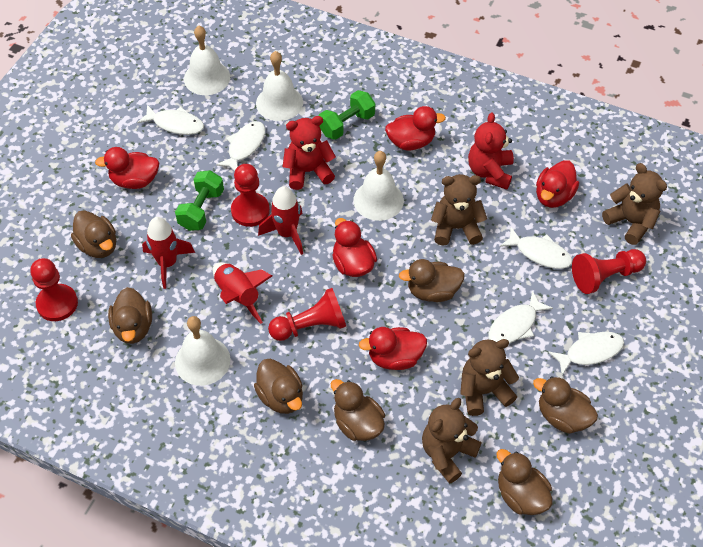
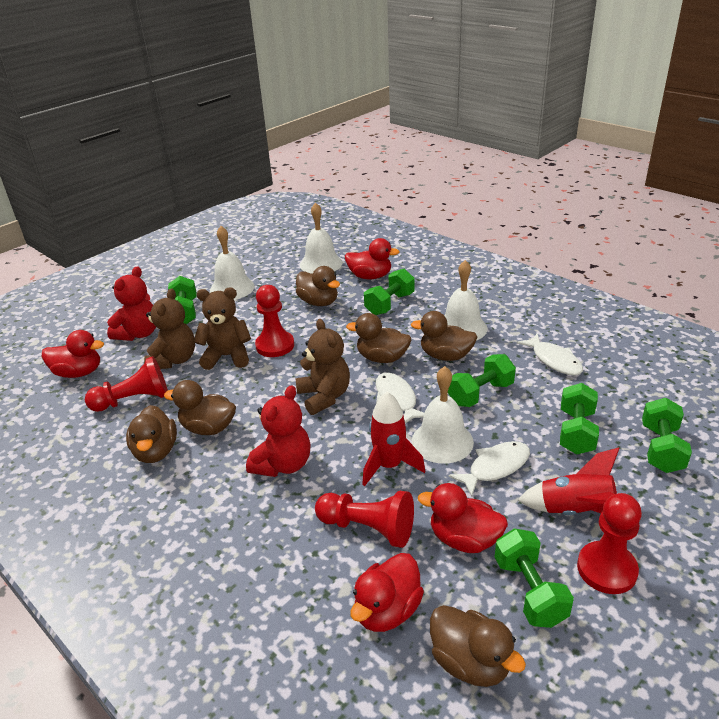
brown duck: 7 -> 6
brown teddy bear: 4 -> 3
green dumbbell: 2 -> 6
red duck: 5 -> 4
red rocket: 3 -> 2
white fish: 5 -> 3

